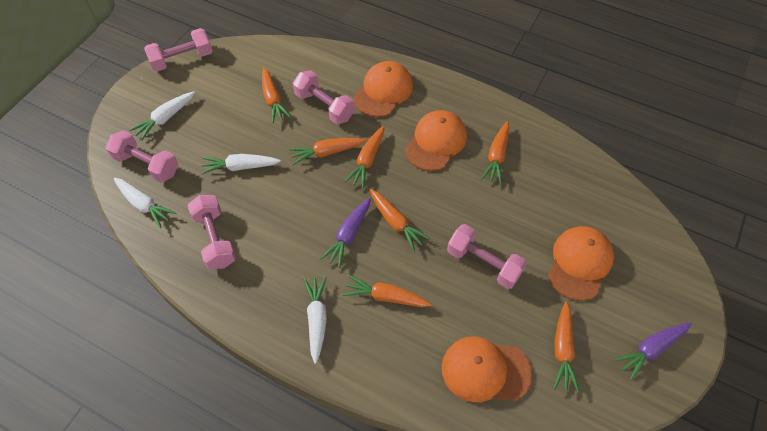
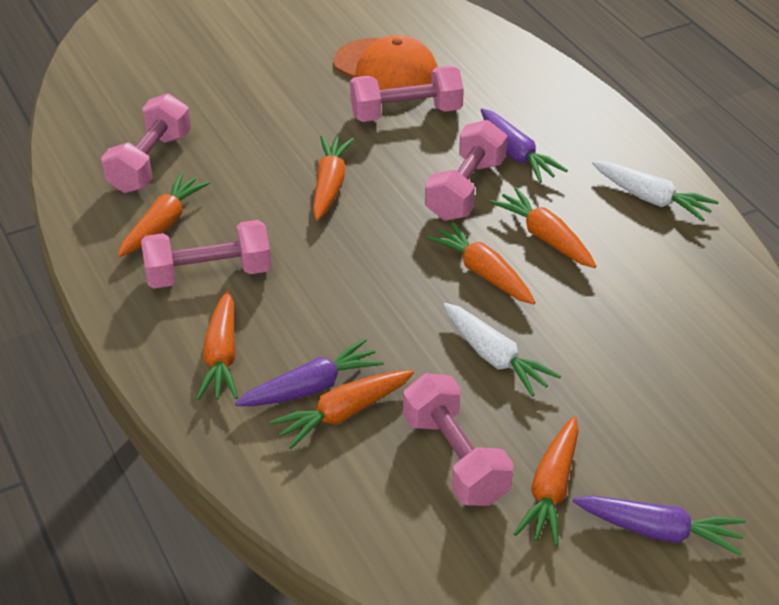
orange cap: 4 -> 1
purple carrot: 2 -> 3
white carrot: 4 -> 2

